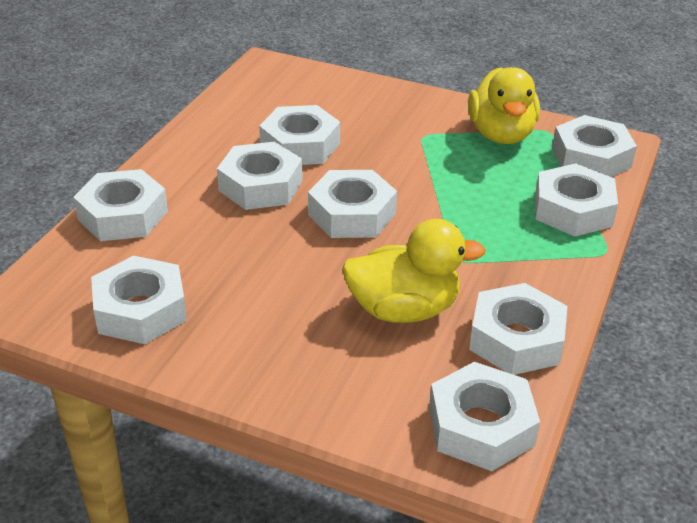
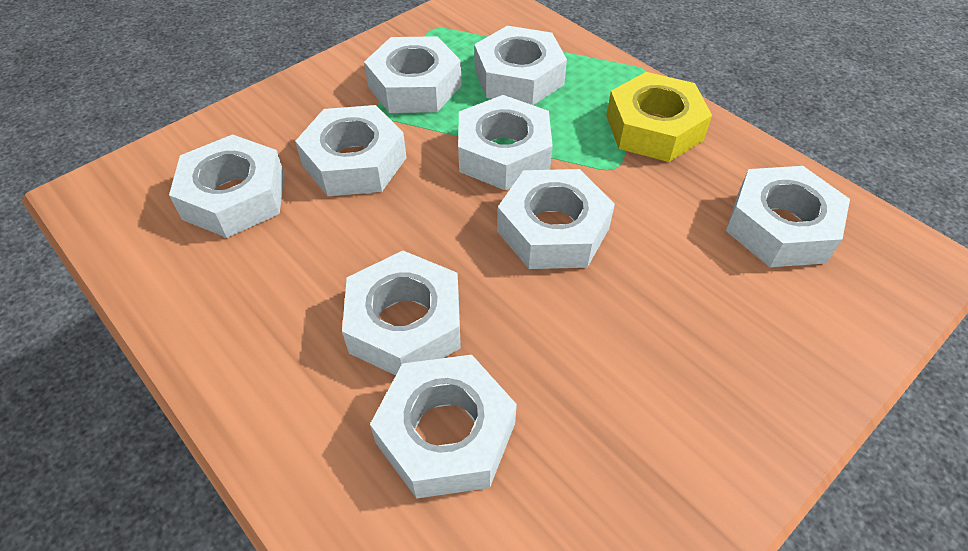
yellow duck: 2 -> 0
yellow nut: 0 -> 1

